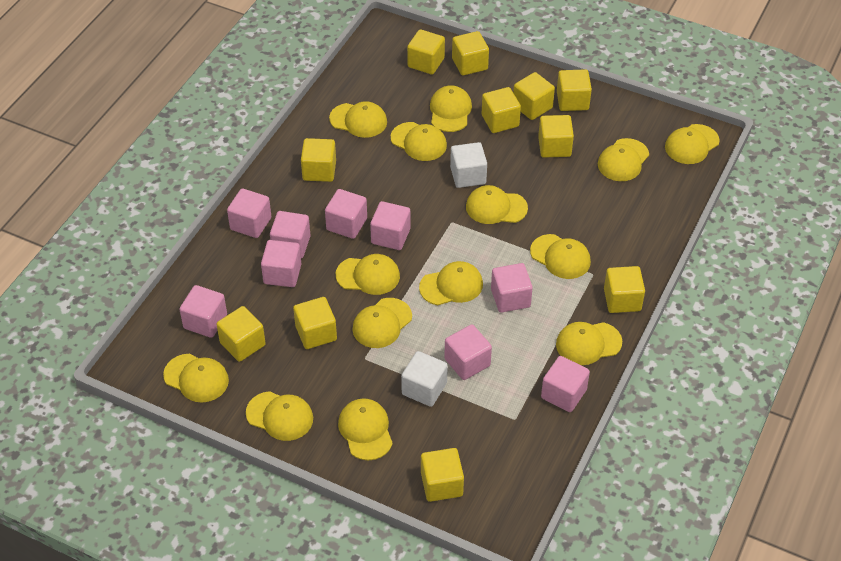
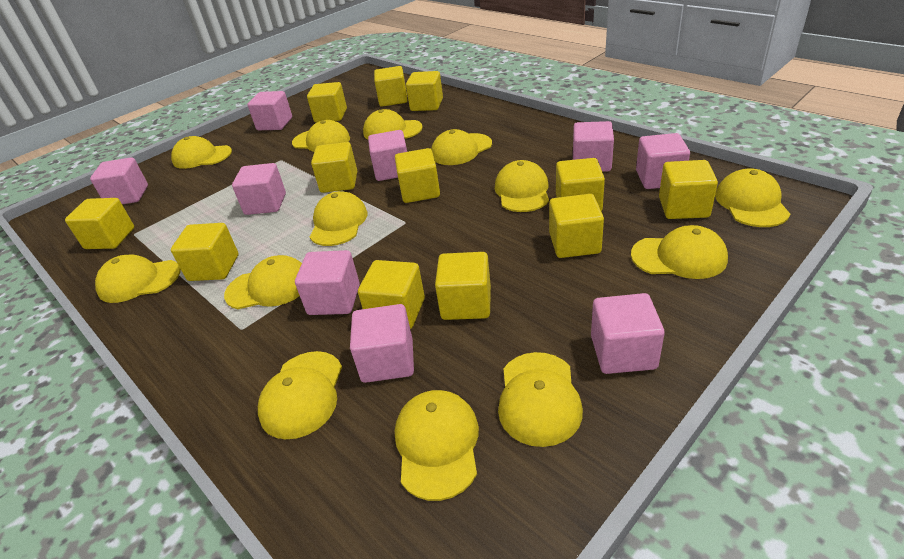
white cube: 2 -> 0
yellow cap: 14 -> 13
yellow cube: 11 -> 12

